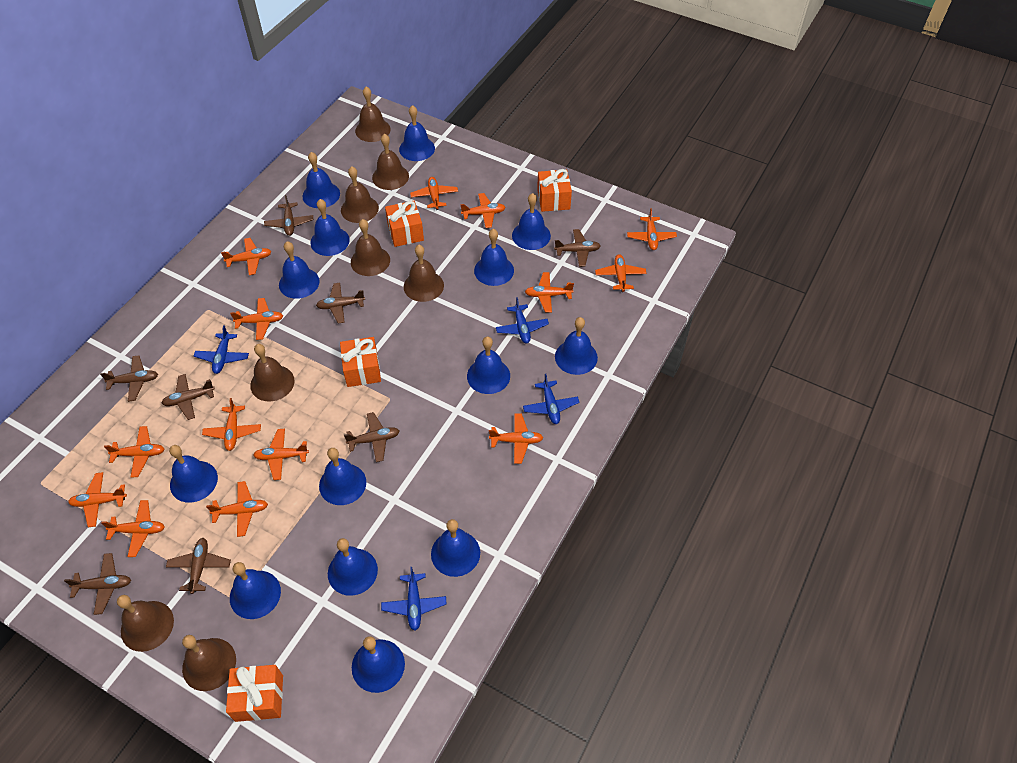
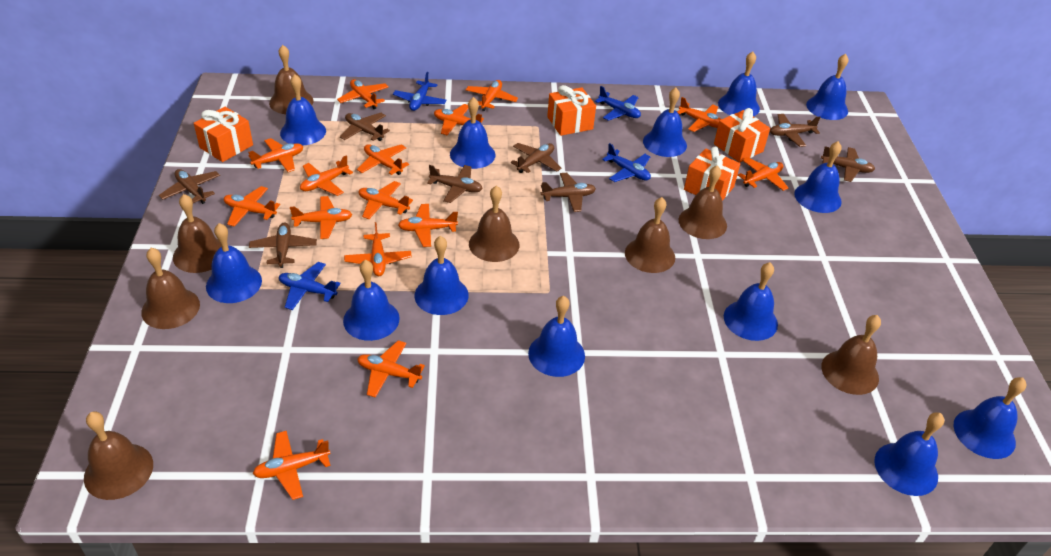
blue bell: 14 -> 13
orange plane: 14 -> 15

